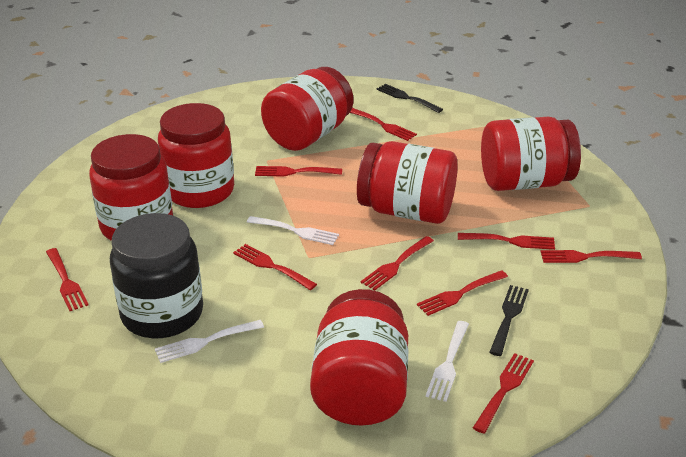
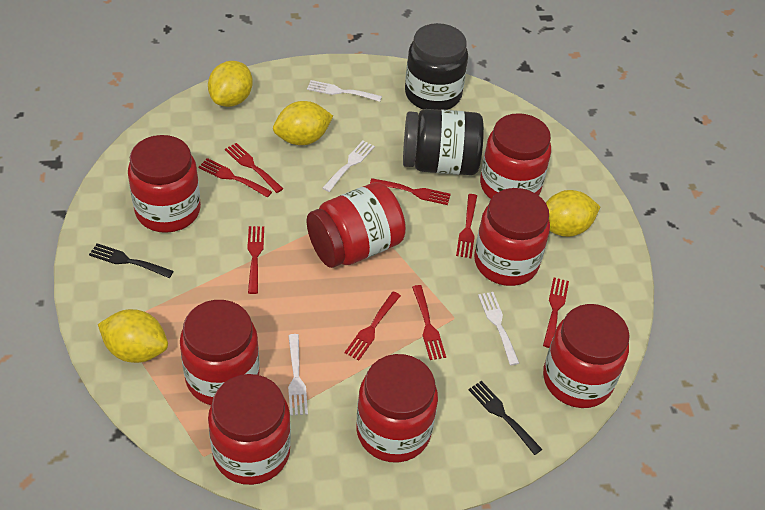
black jar: 1 -> 2
red fork: 9 -> 8
red jar: 6 -> 8
white fork: 3 -> 4
yellow lemon: 0 -> 4

